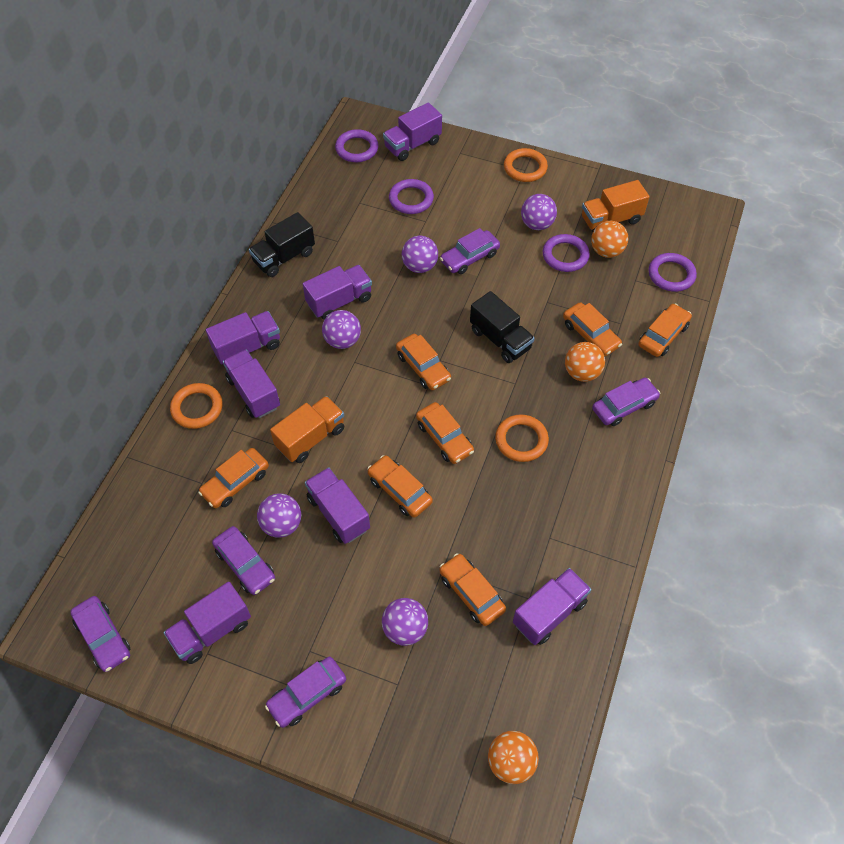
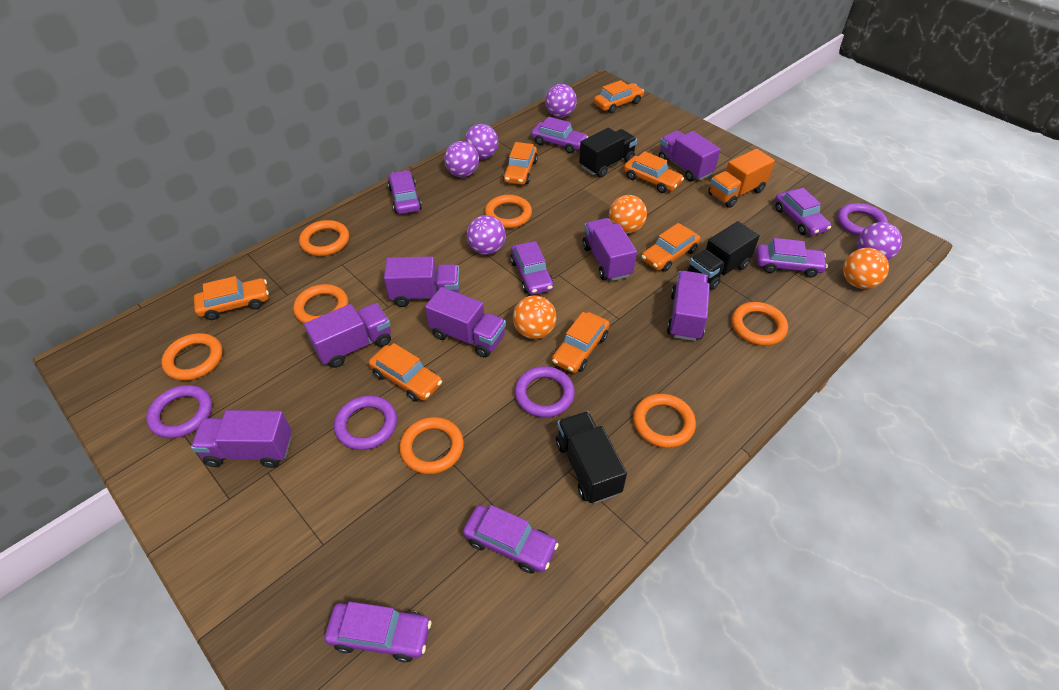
black truck: 2 -> 3
orange ring: 3 -> 7
orange truck: 2 -> 1
purple car: 5 -> 7

